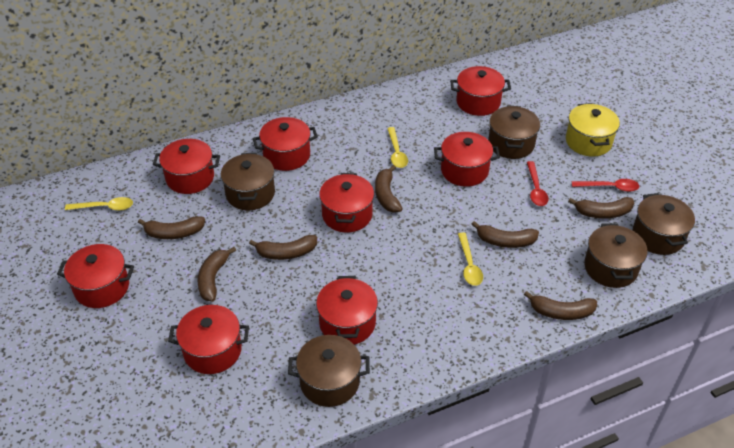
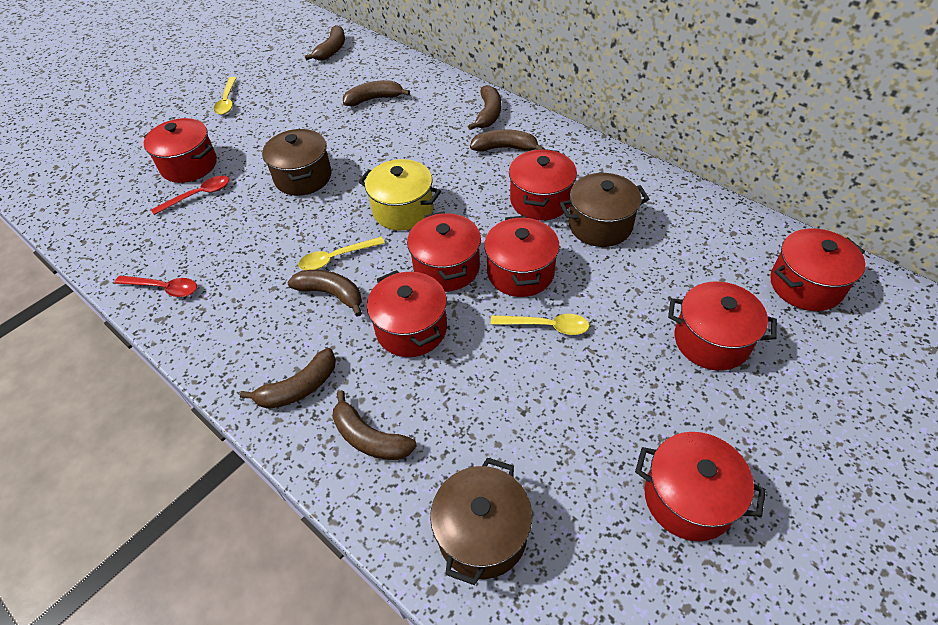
brown pot: 5 -> 3

